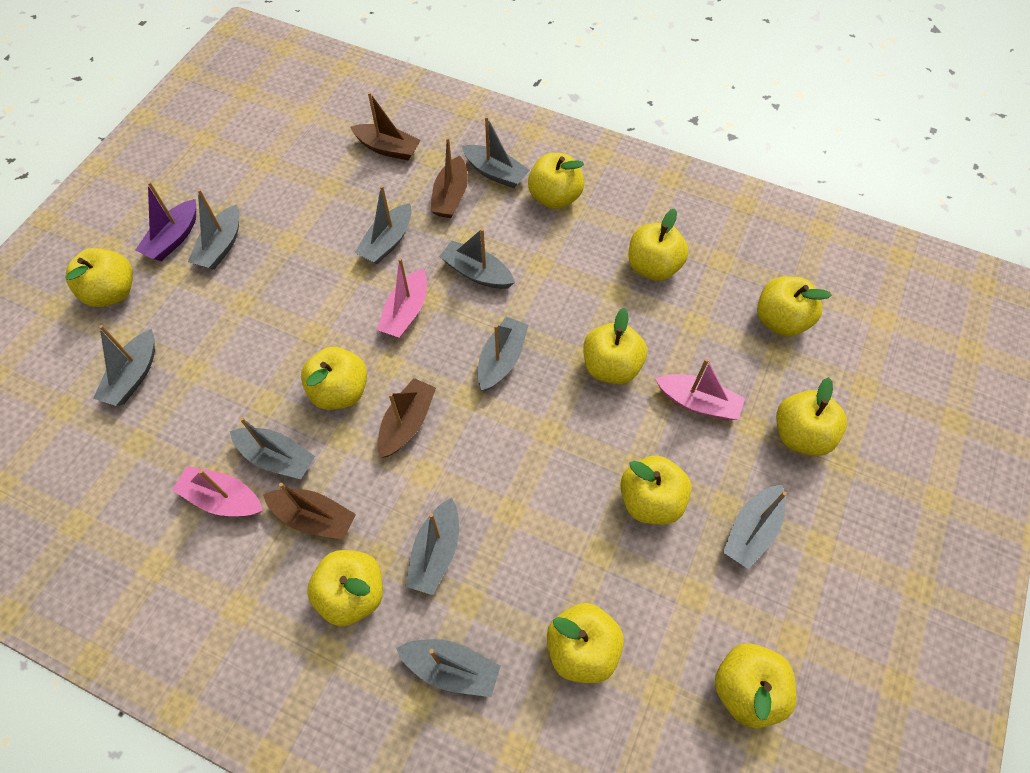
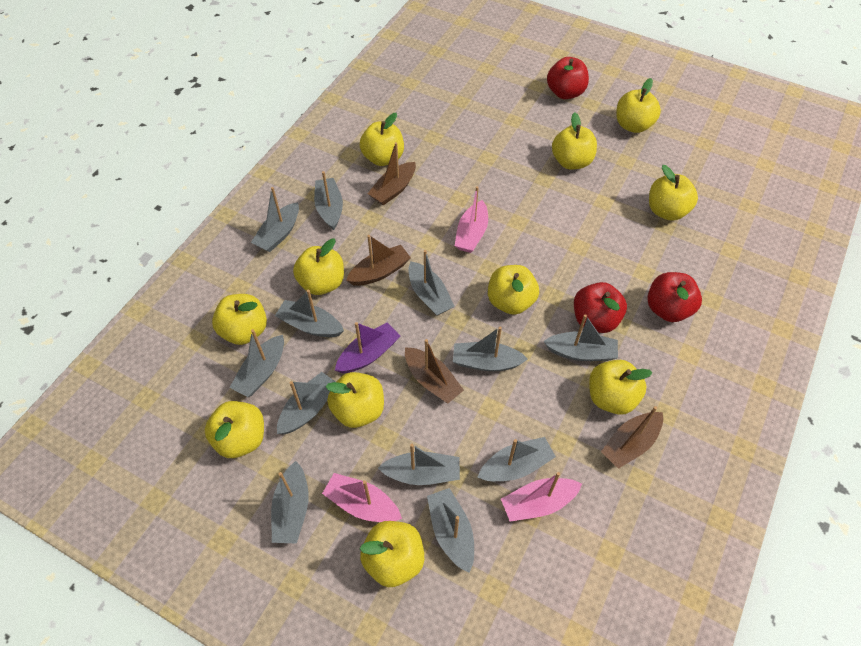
grey boat: 10 -> 12
red apple: 0 -> 3

